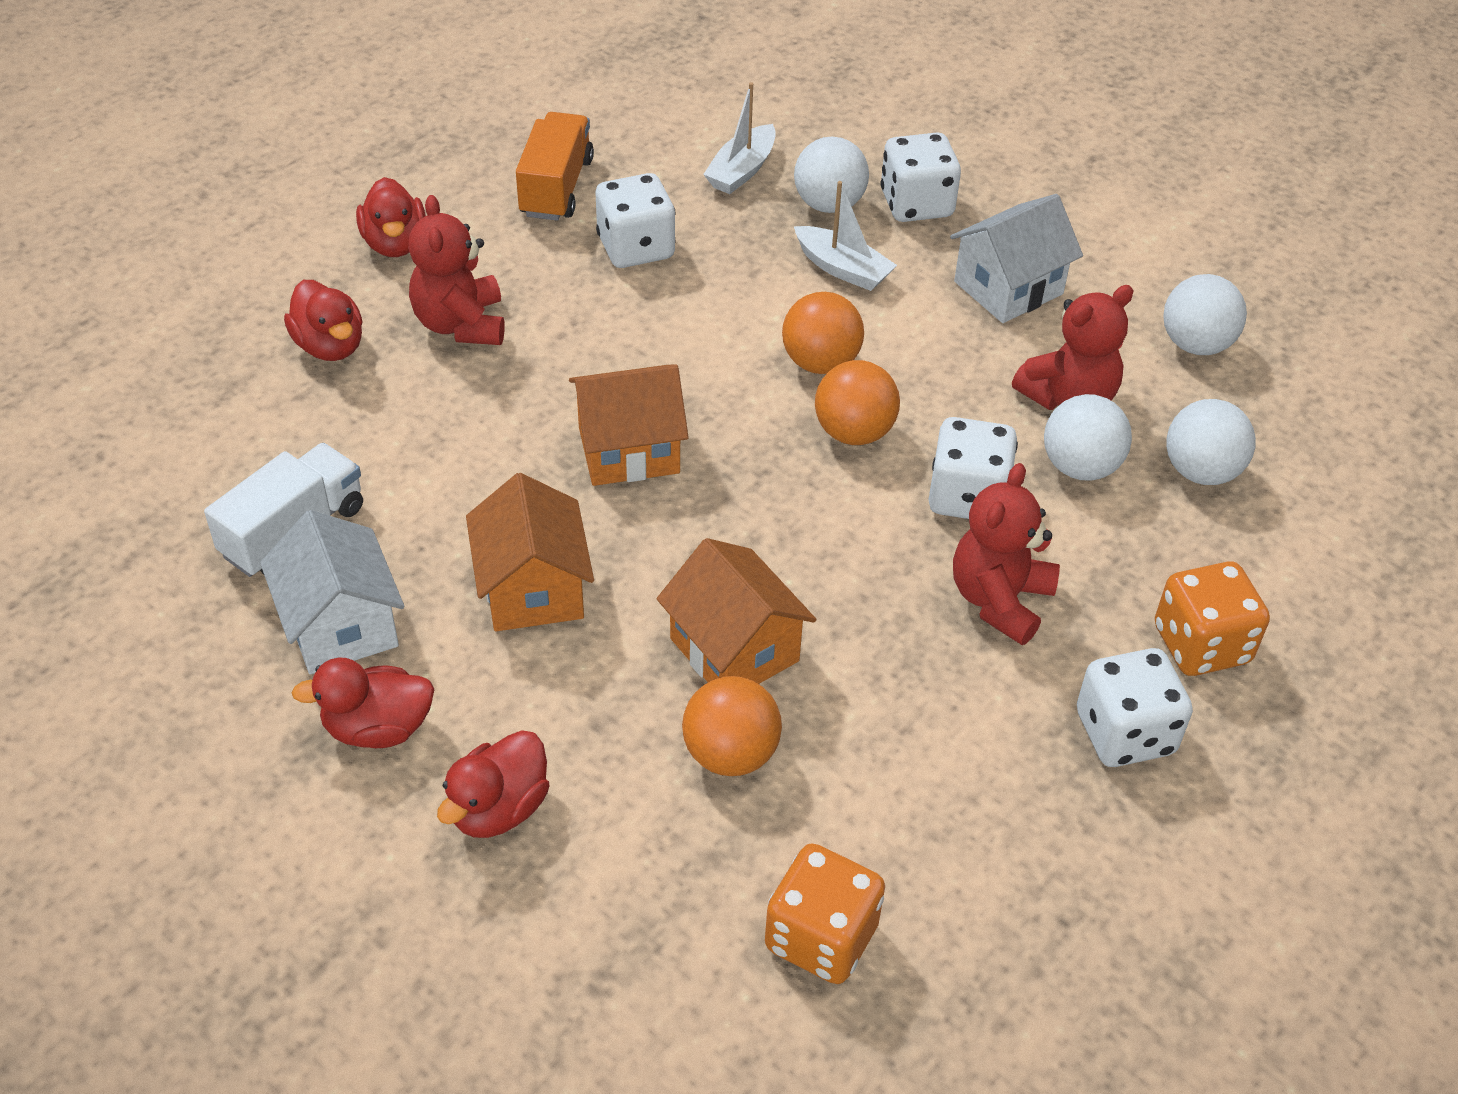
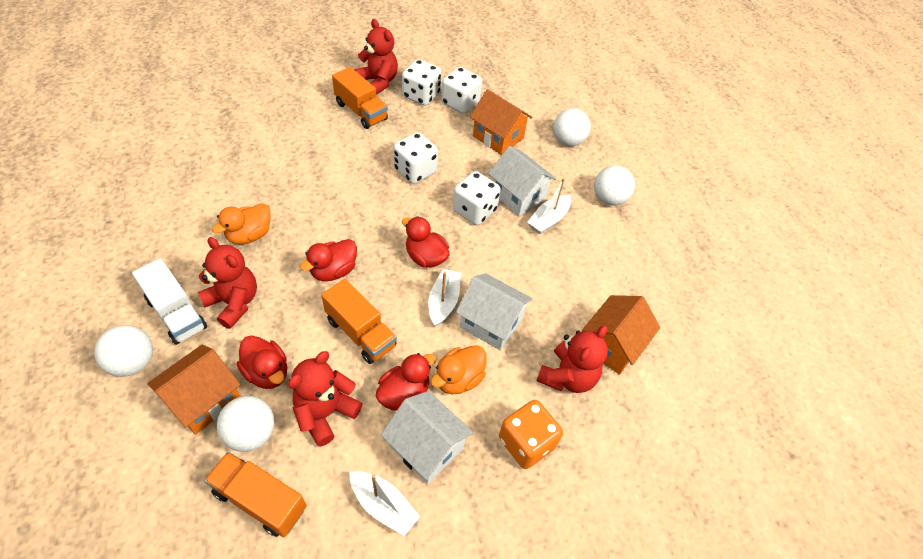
orange ball: 3 -> 0
orange dice: 2 -> 1
orange duck: 0 -> 2
orange truck: 1 -> 3
red teddy bear: 3 -> 4
white boat: 2 -> 3
white house: 2 -> 3

